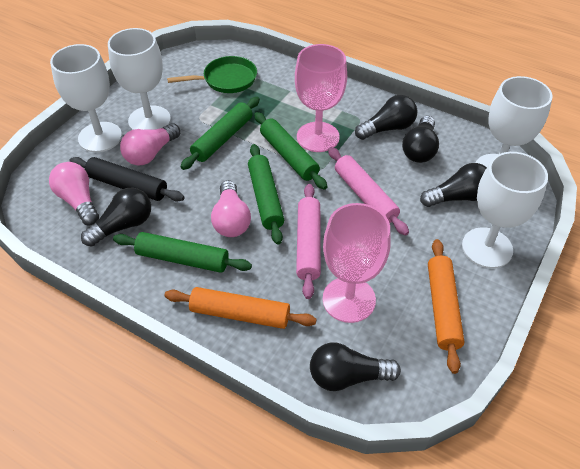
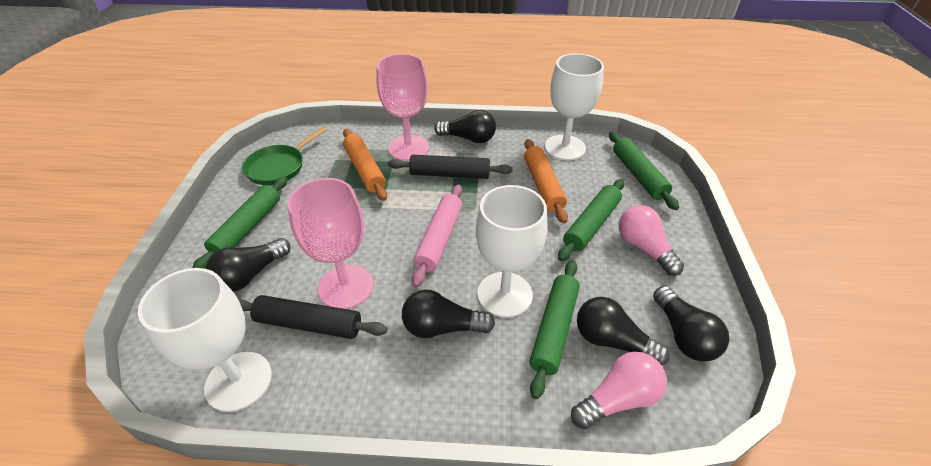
black rolling pin: 1 -> 2
pink light bulb: 3 -> 2
pink rolling pin: 2 -> 1
white goblet: 4 -> 3

